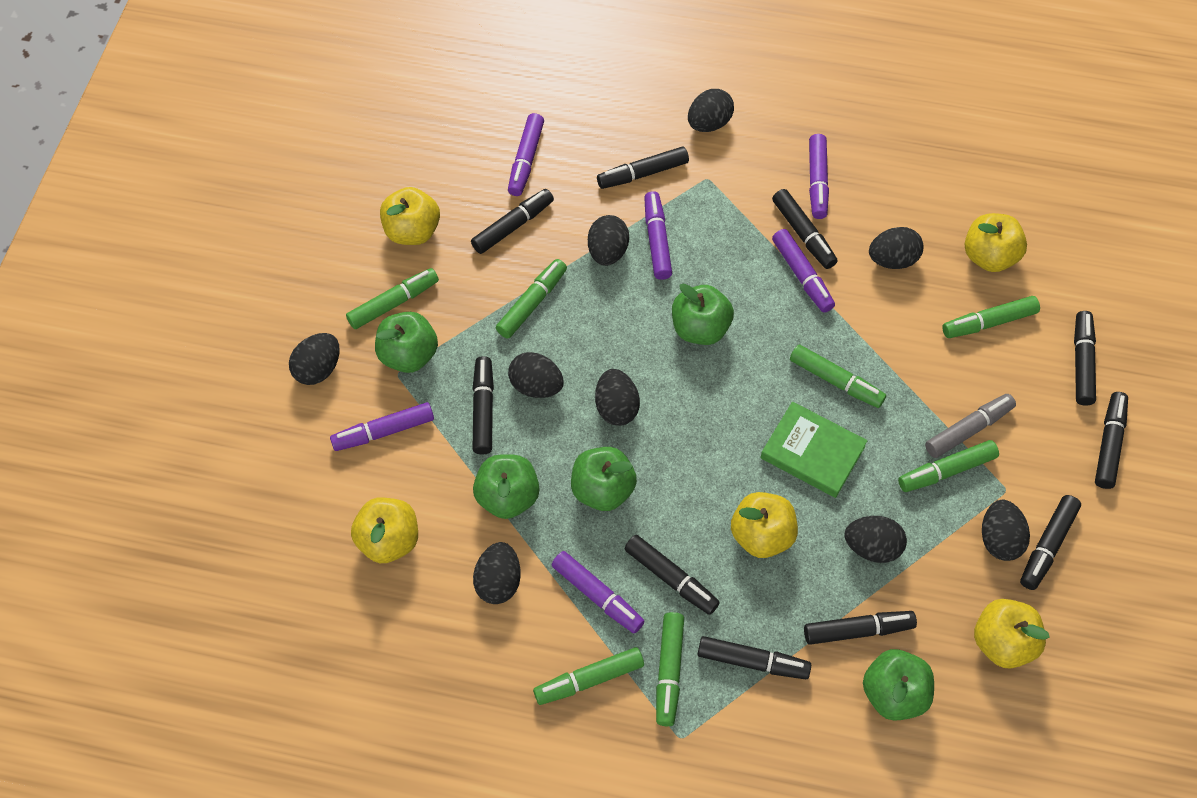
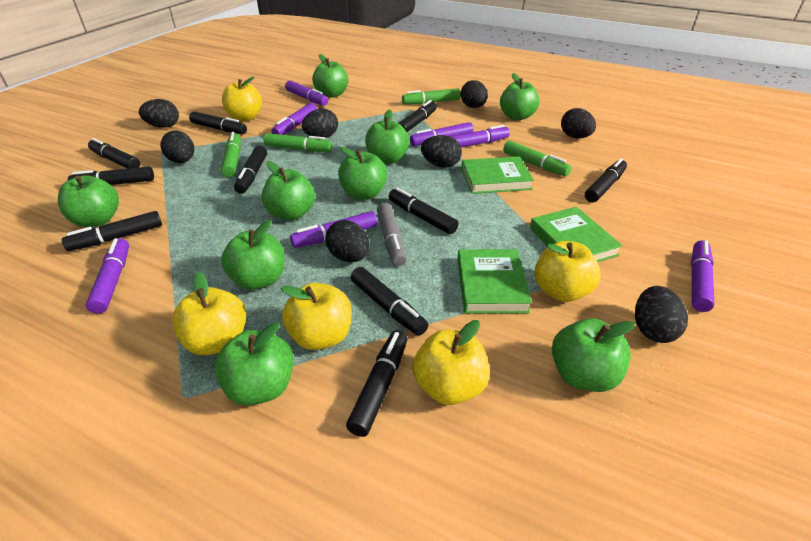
black egg: 9 -> 8
green apple: 5 -> 9
green book: 1 -> 3
green marker: 7 -> 4
purple marker: 6 -> 7

